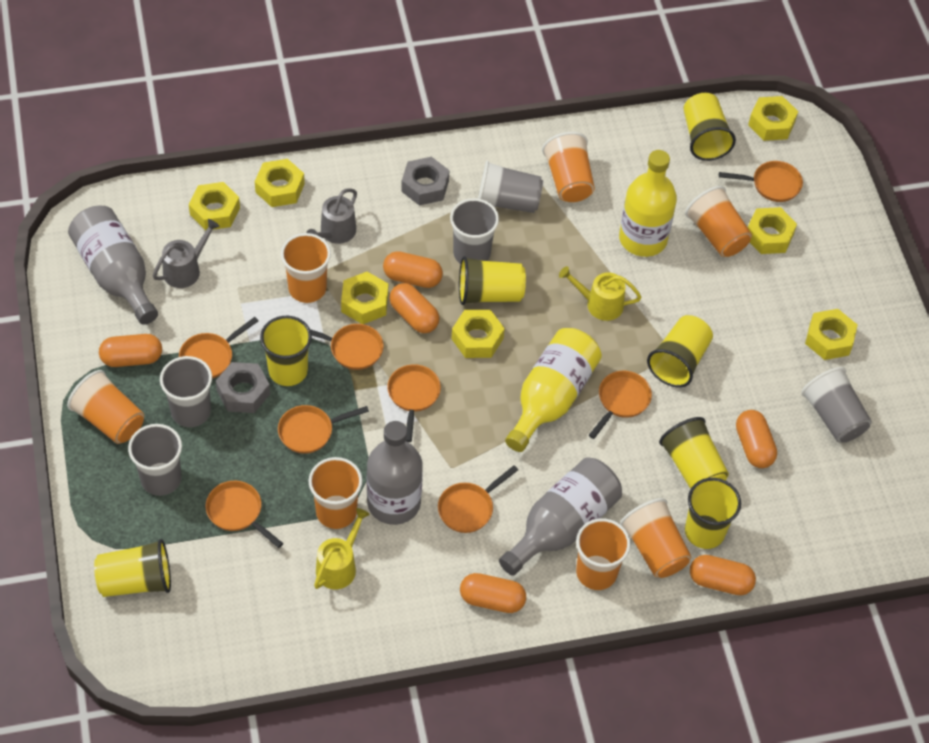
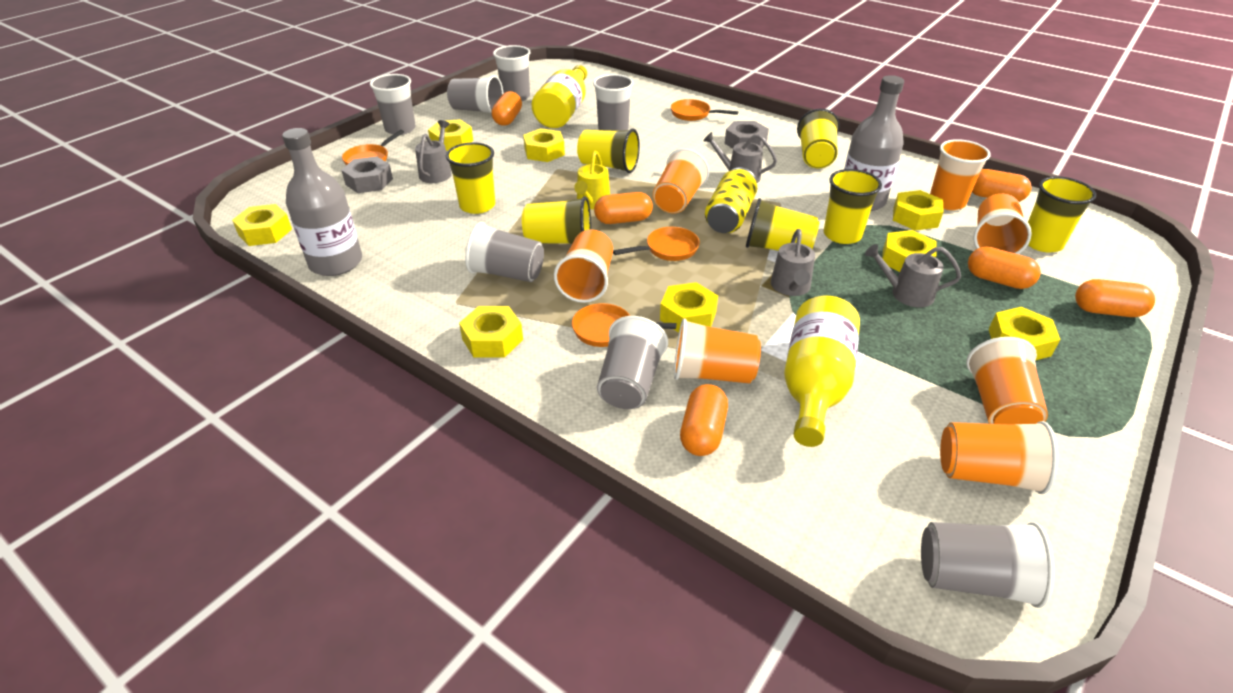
grey bottle: 3 -> 2
grey cup: 5 -> 7
grey watering can: 2 -> 4
orange pan: 8 -> 4
yellow can: 0 -> 1
yellow nut: 7 -> 8
yellow watering can: 2 -> 1

